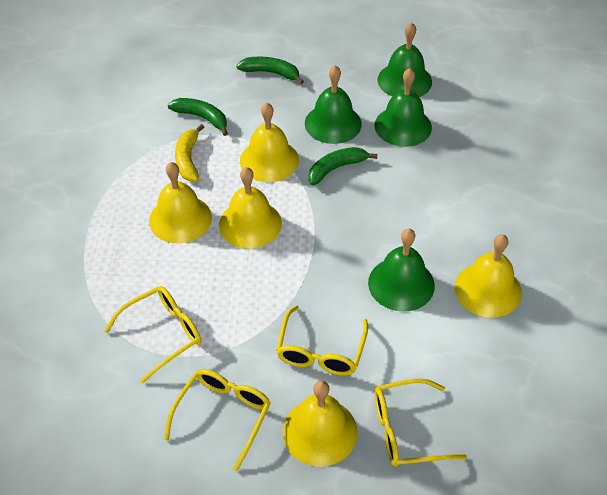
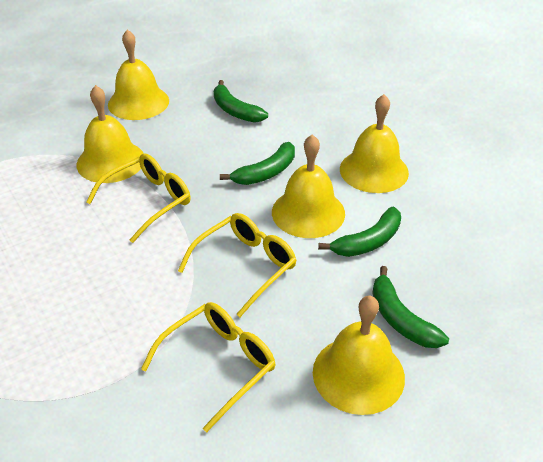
green banana: 3 -> 4
green bell: 4 -> 0
yellow banana: 1 -> 0
yellow glasses: 4 -> 3

